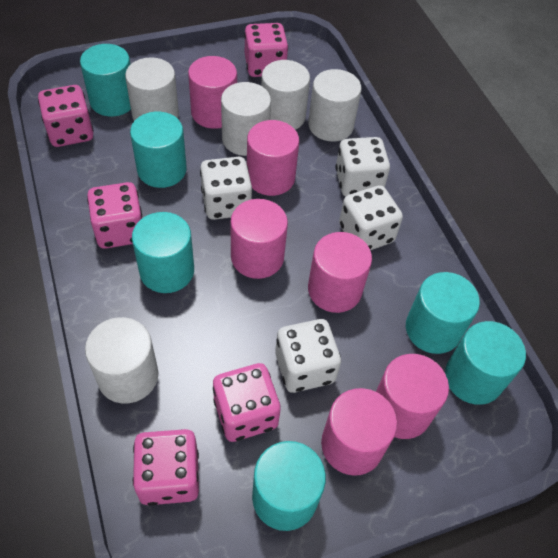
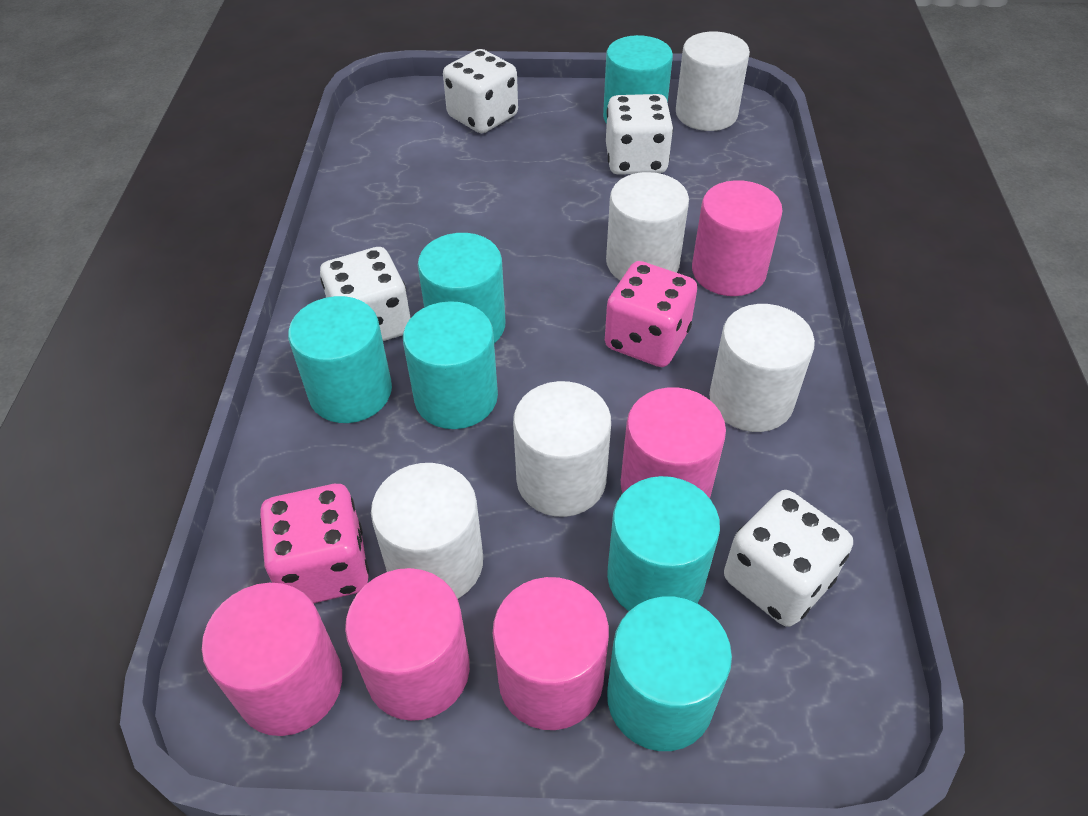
pink cylinder: 6 -> 5
pink dice: 5 -> 2

